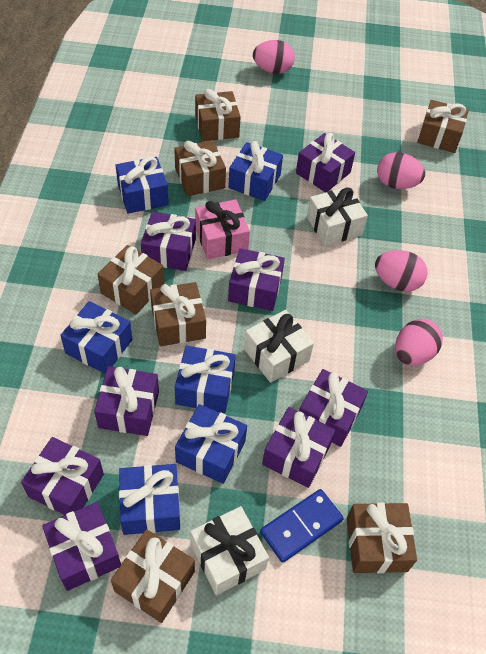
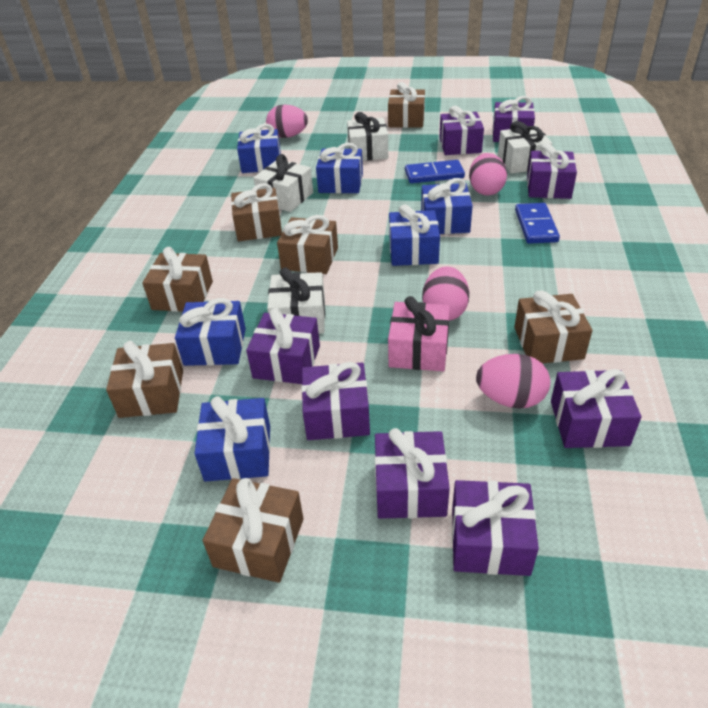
blue domino: 1 -> 2
white gift: 3 -> 4

